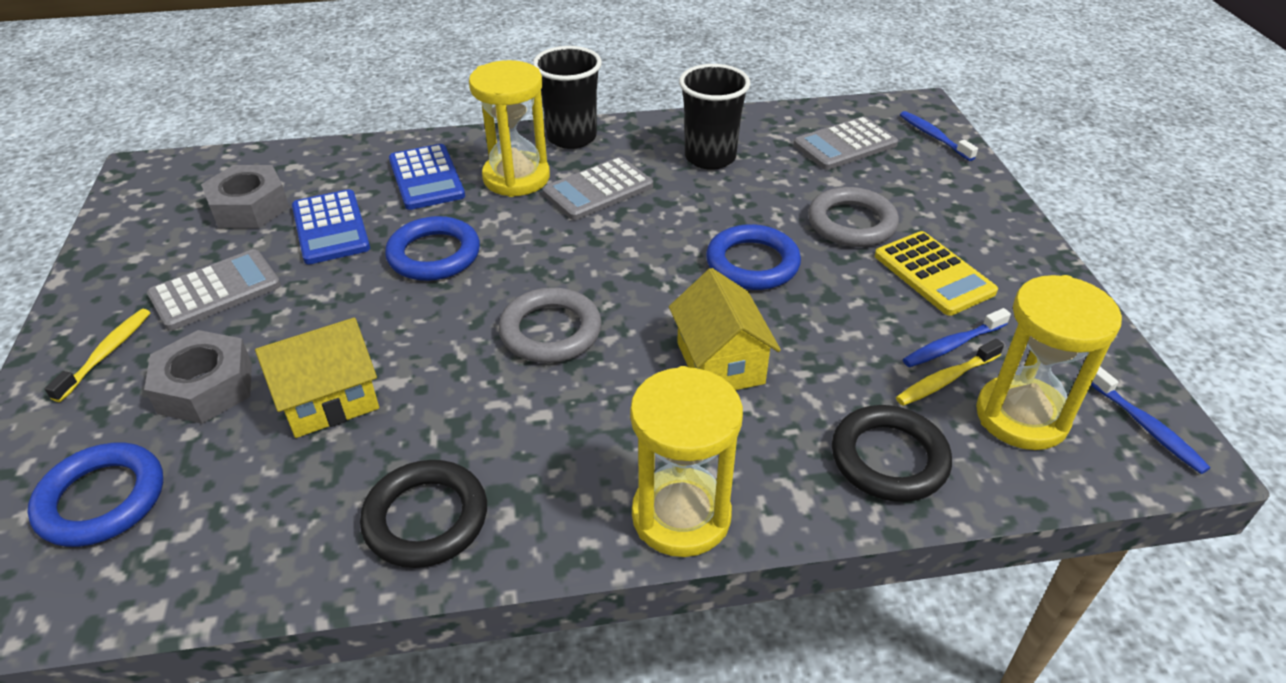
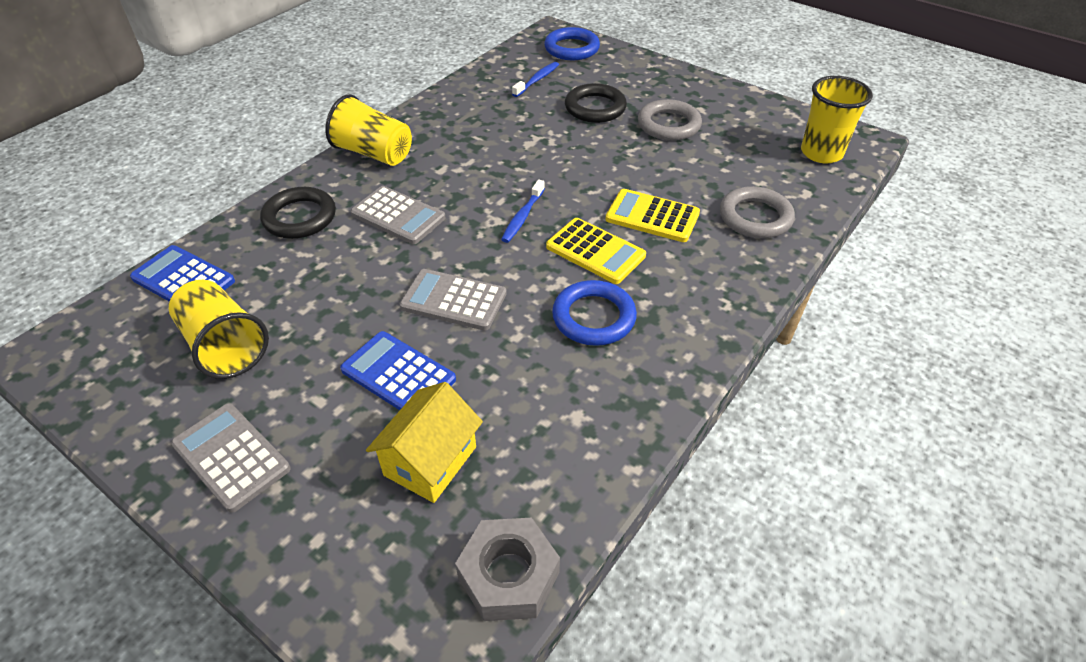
black cup: 2 -> 0
blue ring: 3 -> 2
blue toothbrush: 3 -> 2
grey nut: 2 -> 1
yellow calculator: 1 -> 2
yellow cup: 0 -> 3
yellow hourglass: 3 -> 0
yellow house: 2 -> 1
yellow toothbrush: 2 -> 0

